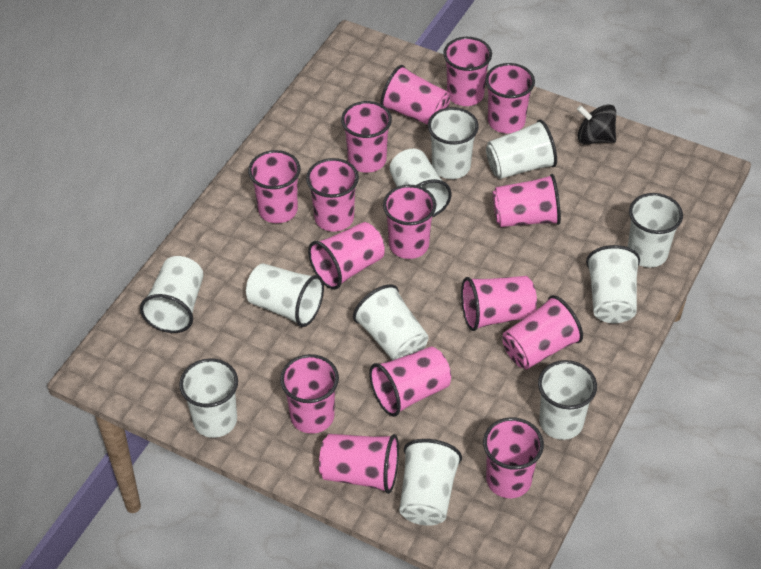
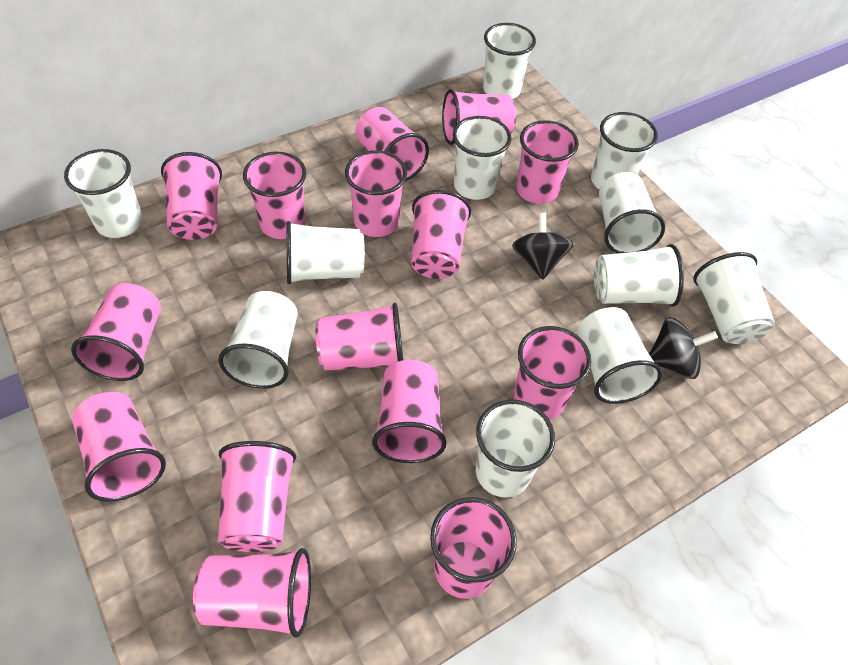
black spinning top: 1 -> 2

